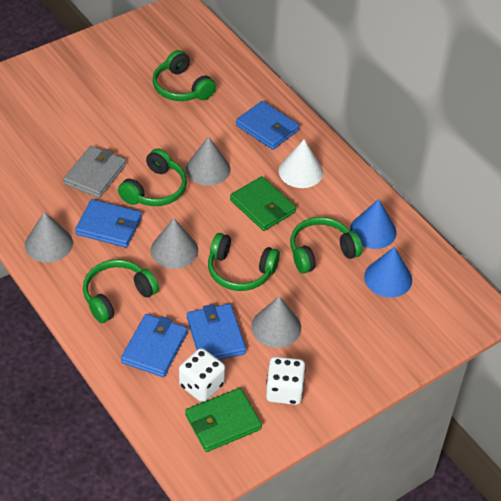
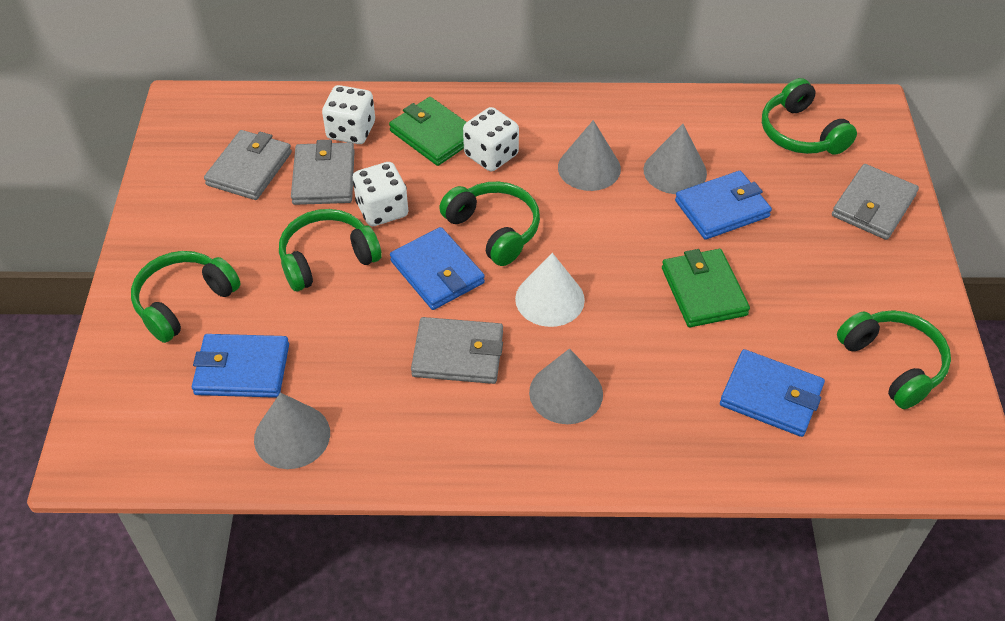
blue cone: 2 -> 0
grey wallet: 1 -> 4
white dice: 2 -> 3

